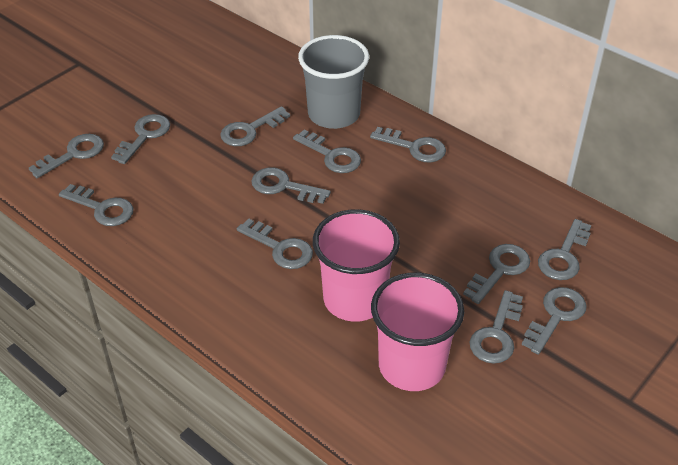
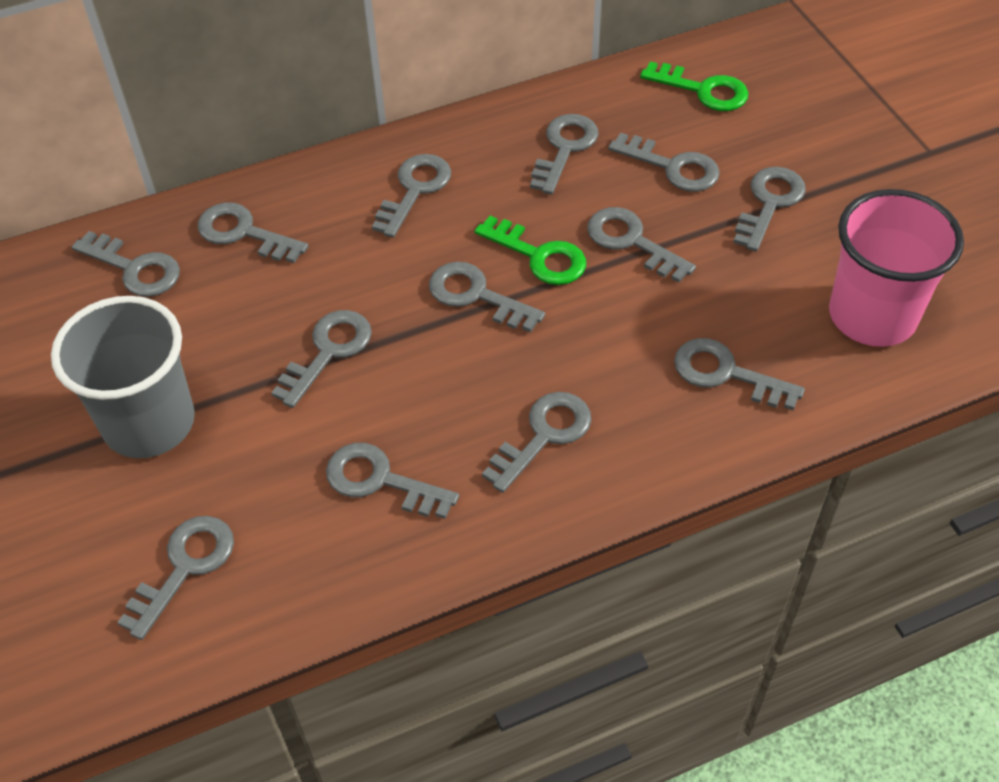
green key: 0 -> 2
grey key: 12 -> 13
pink cup: 2 -> 1

